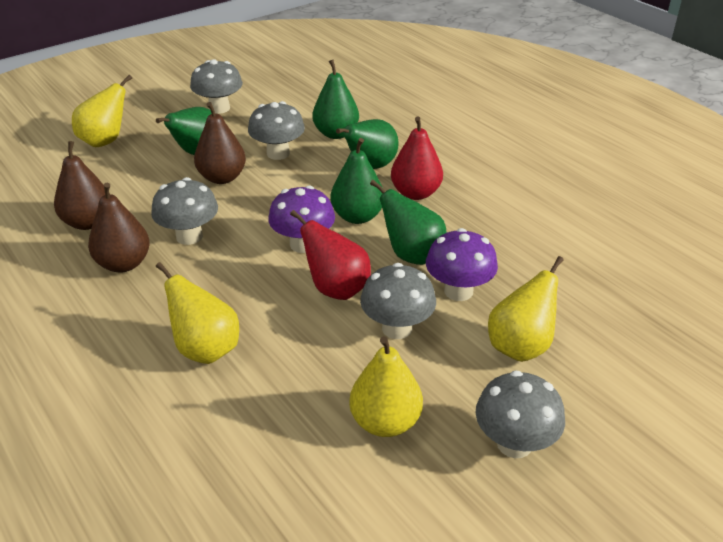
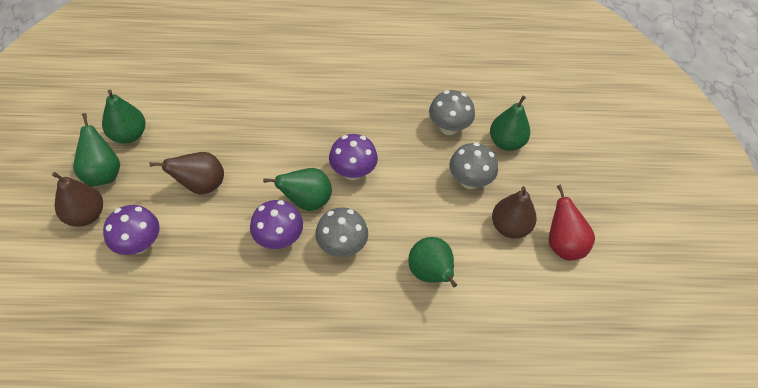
grey mushroom: 5 -> 3
purple mushroom: 2 -> 3
red pear: 2 -> 1
yellow pear: 4 -> 0

